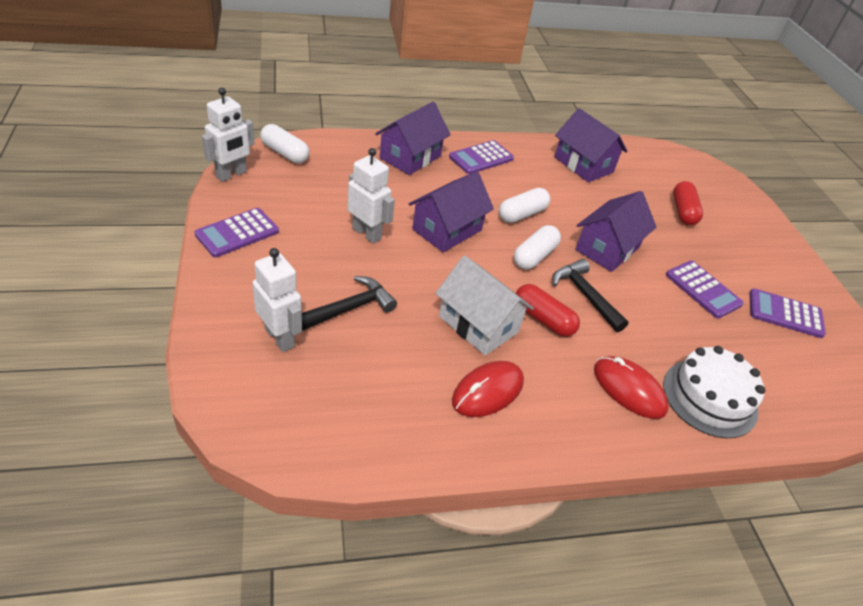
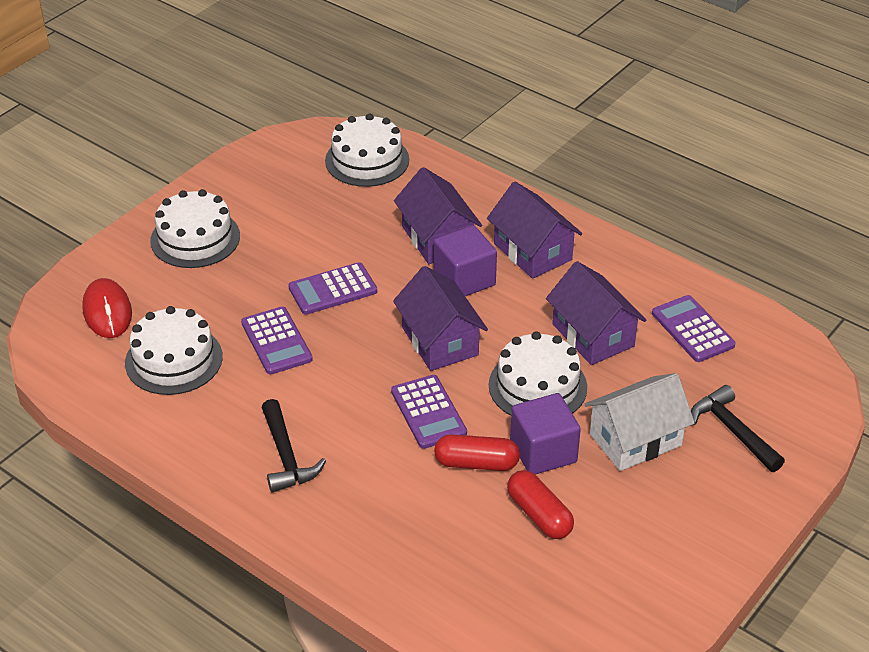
purple cube: 0 -> 2
red mouse: 2 -> 1
white cake: 1 -> 4
white capsule: 3 -> 0
white robot: 3 -> 0

